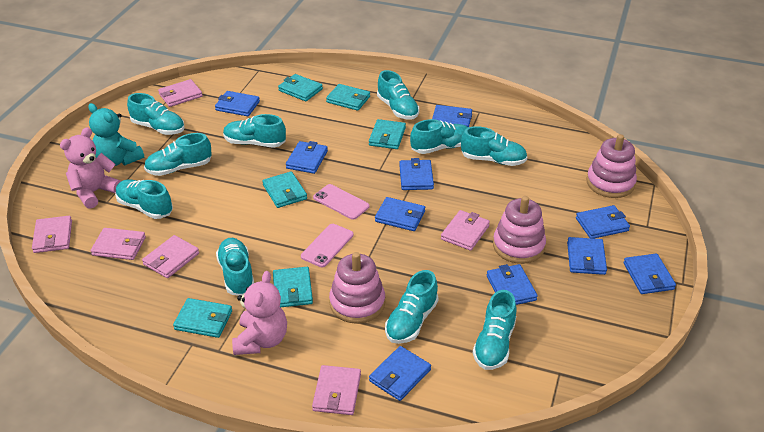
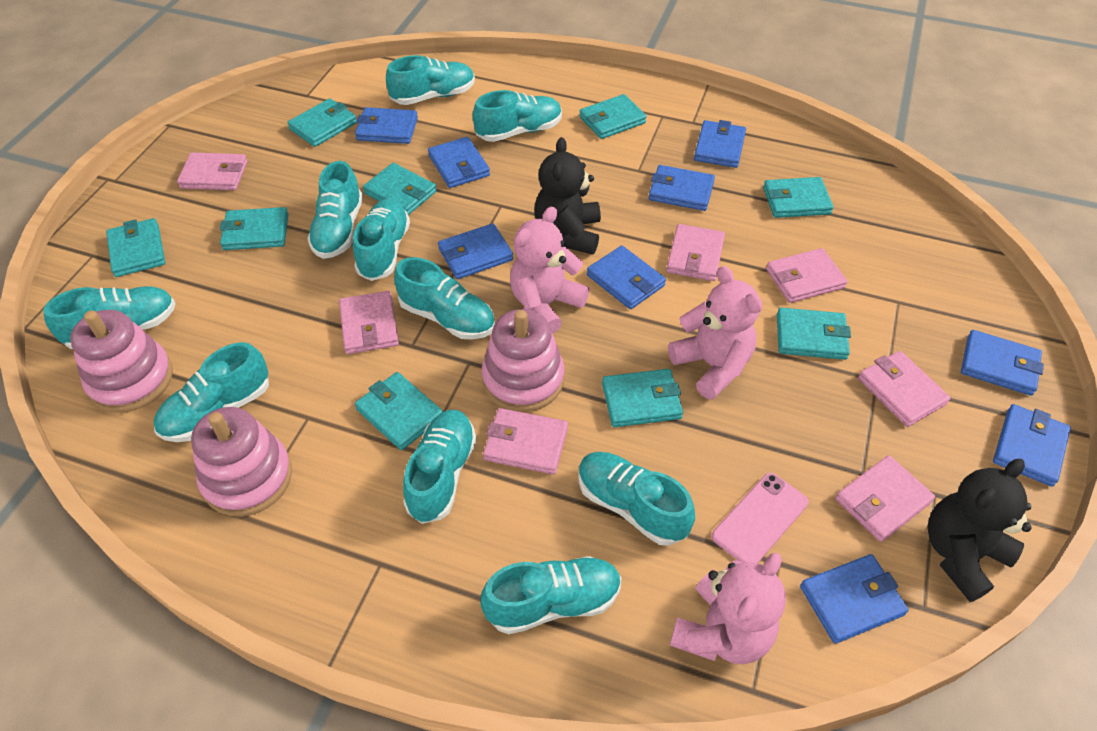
black teddy bear: 0 -> 2
blue wallet: 10 -> 9
pink phone: 2 -> 1
pink teddy bear: 2 -> 3
pink wallet: 6 -> 7
turquoise teddy bear: 1 -> 0
turquoise wallet: 6 -> 9

